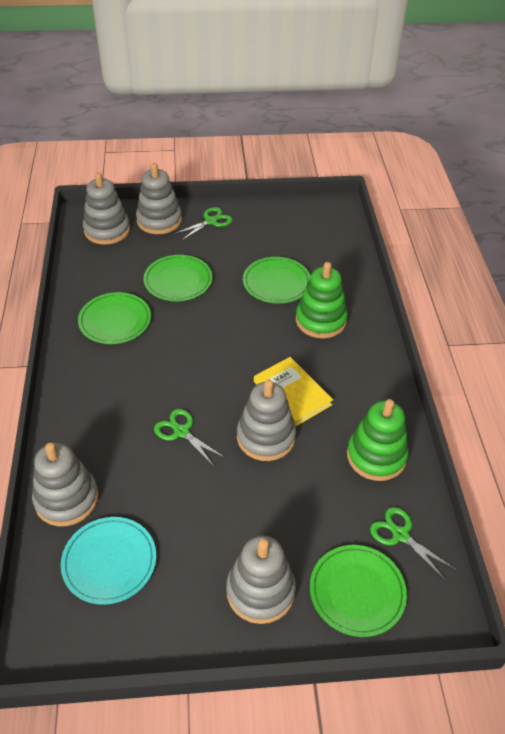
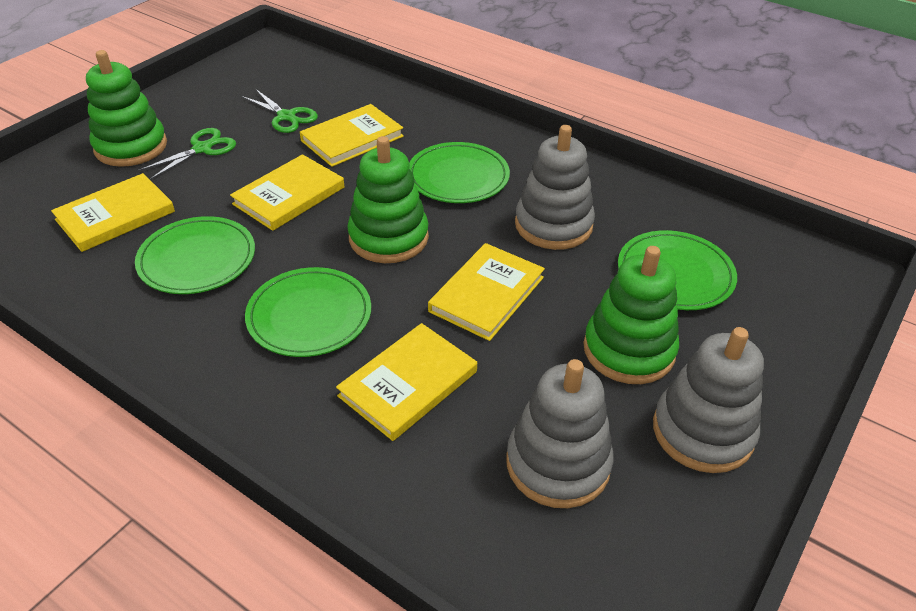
green scissors: 3 -> 2
green stacking toy: 2 -> 3
grey stacking toy: 5 -> 3
turquoise plate: 1 -> 0
yellow book: 1 -> 5

